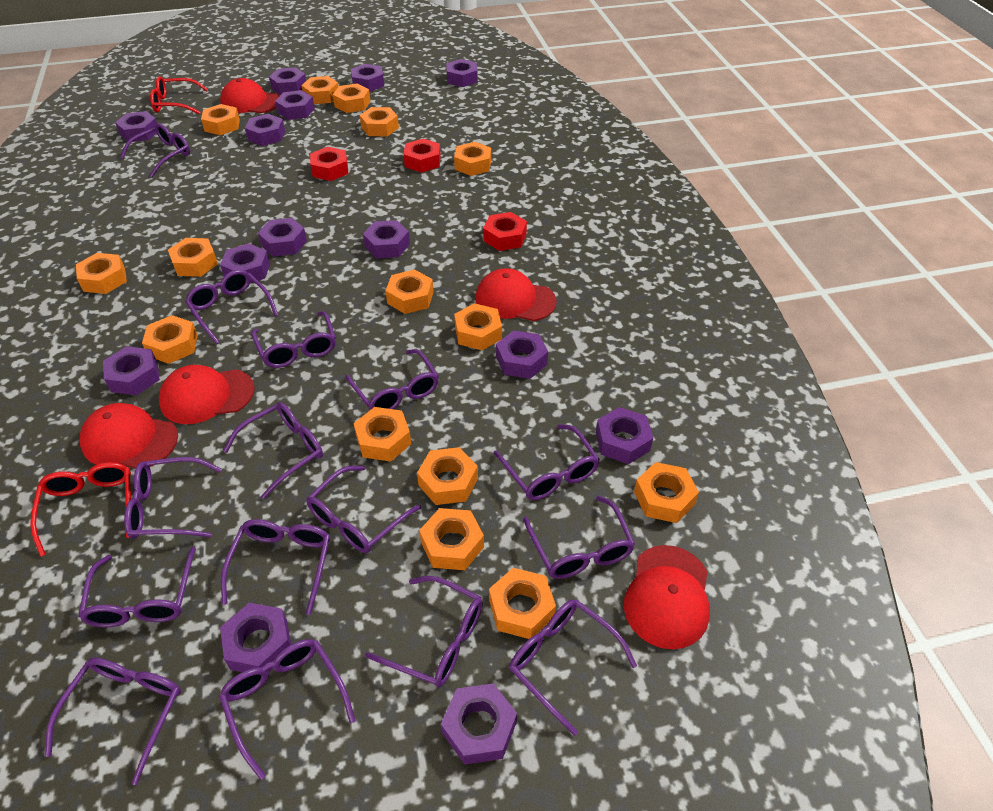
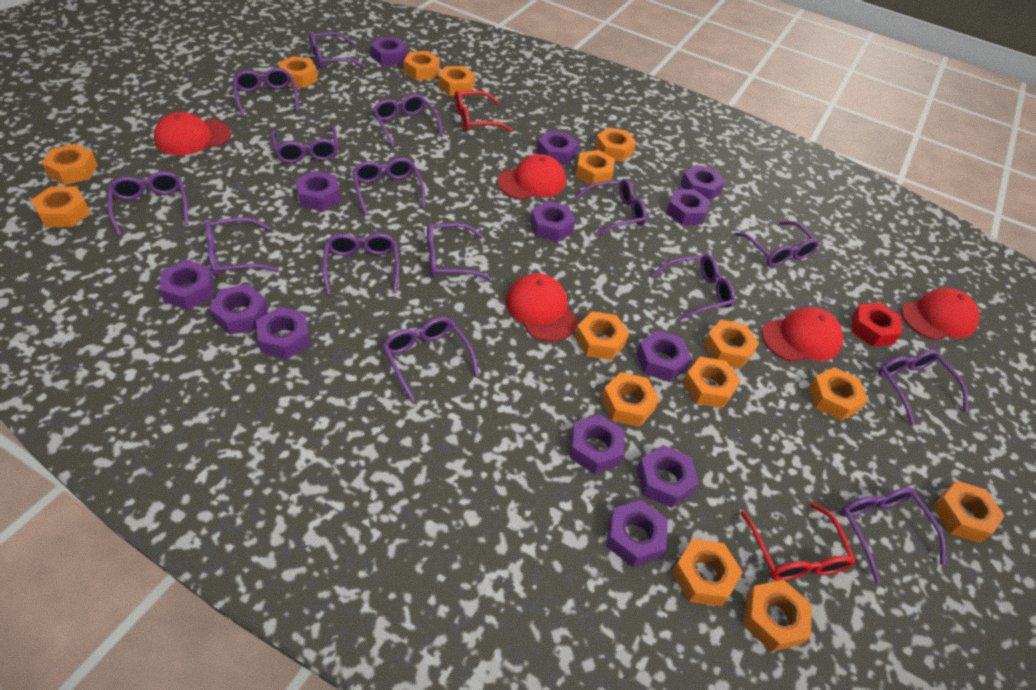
purple nut: 14 -> 13
red nut: 3 -> 1

